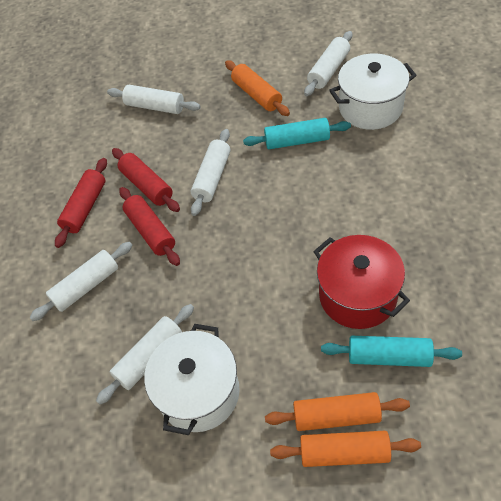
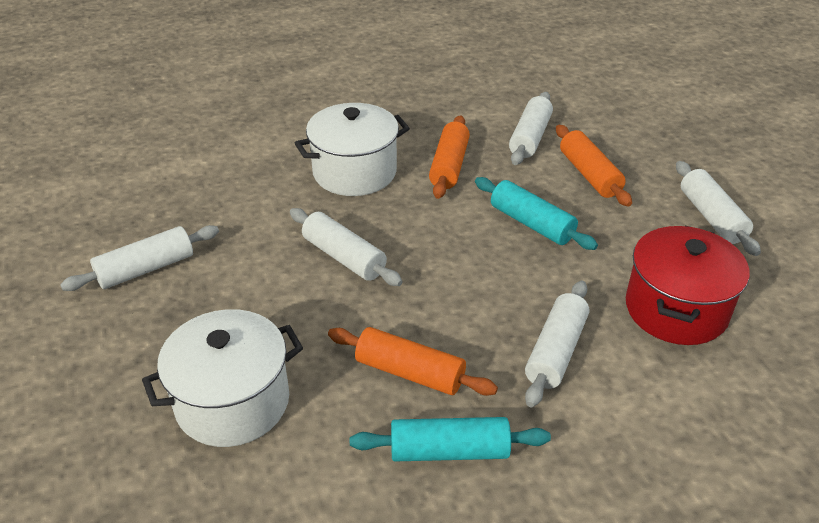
red rolling pin: 3 -> 0

